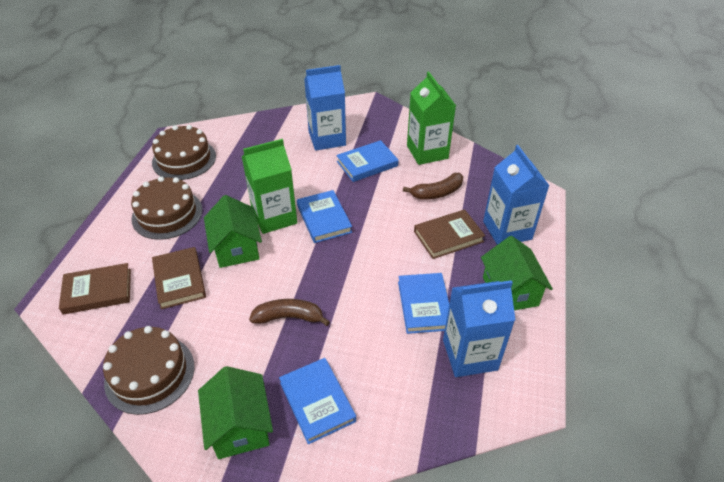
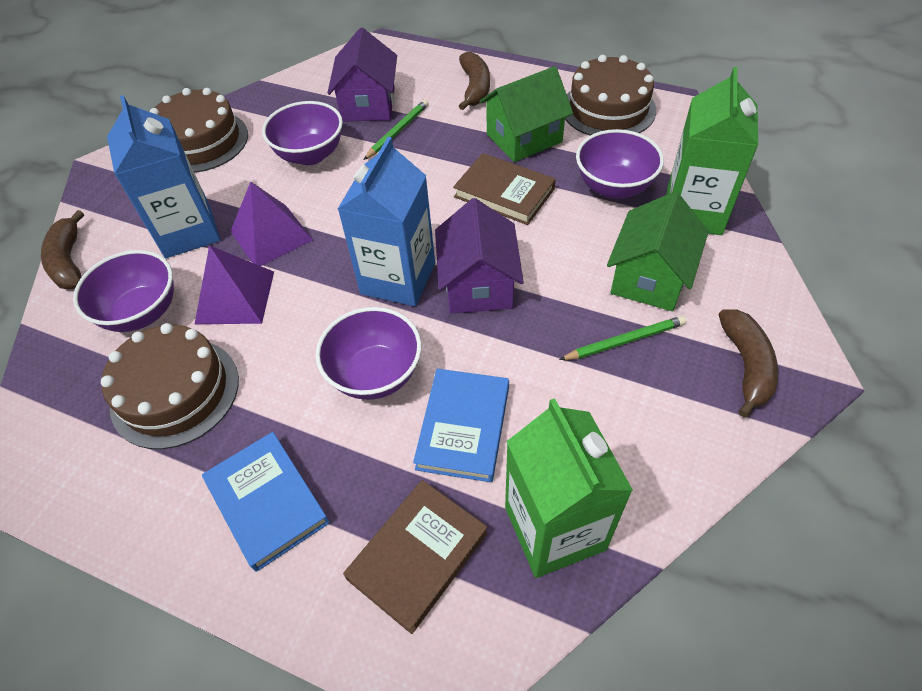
blue book: 4 -> 2
blue carton: 3 -> 2
brown banana: 2 -> 3
brown book: 3 -> 2
green house: 3 -> 2
green pencil: 0 -> 2
purple bowl: 0 -> 4
purple house: 0 -> 2
purple pyramid: 0 -> 2

